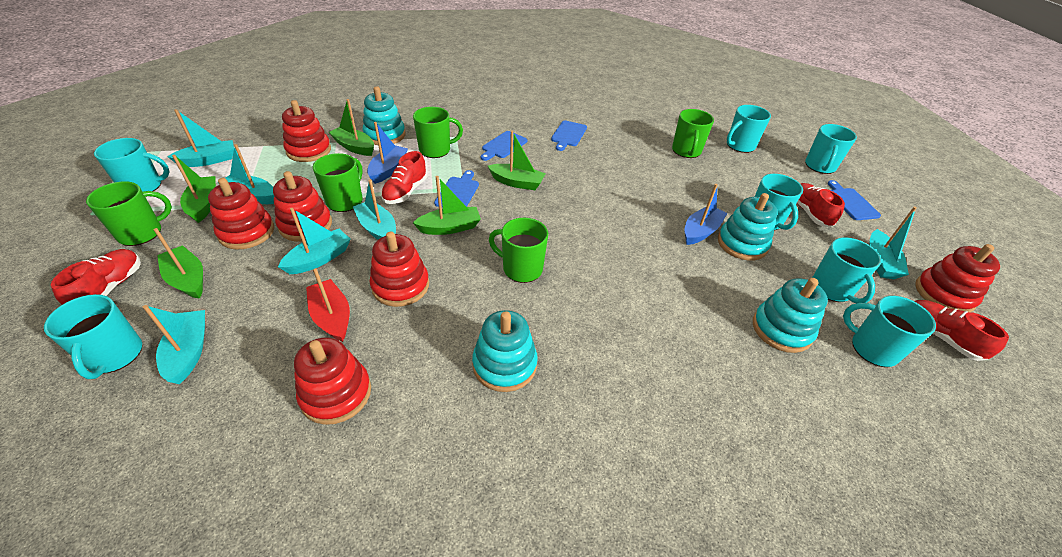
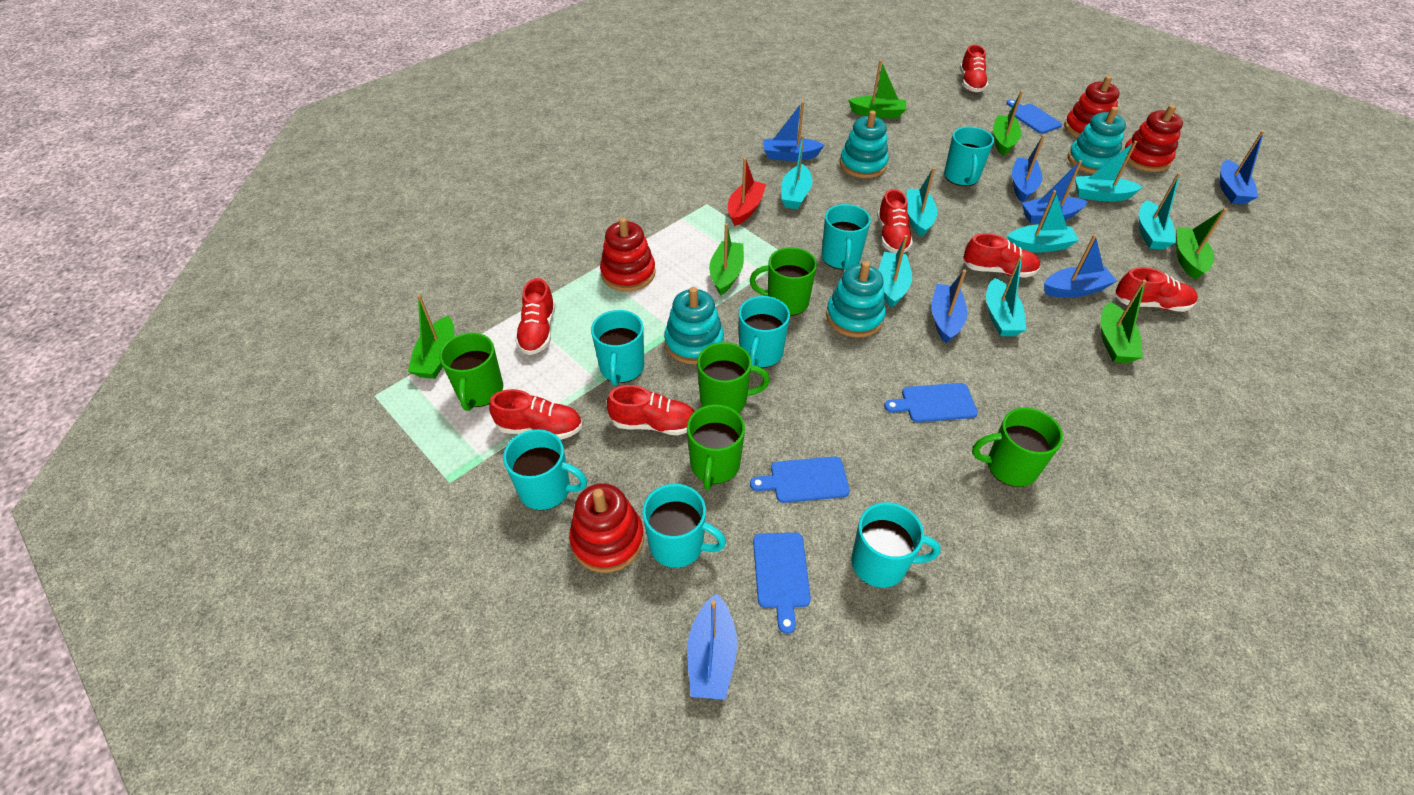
blue boat: 2 -> 7
green boat: 5 -> 6
red shoe: 4 -> 7
red stacking toy: 6 -> 4
turquoise boat: 6 -> 7

